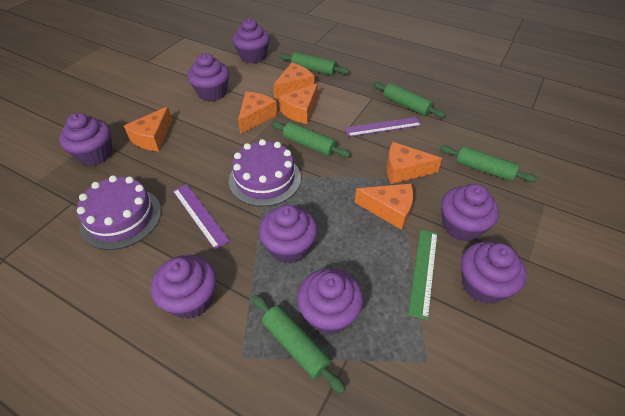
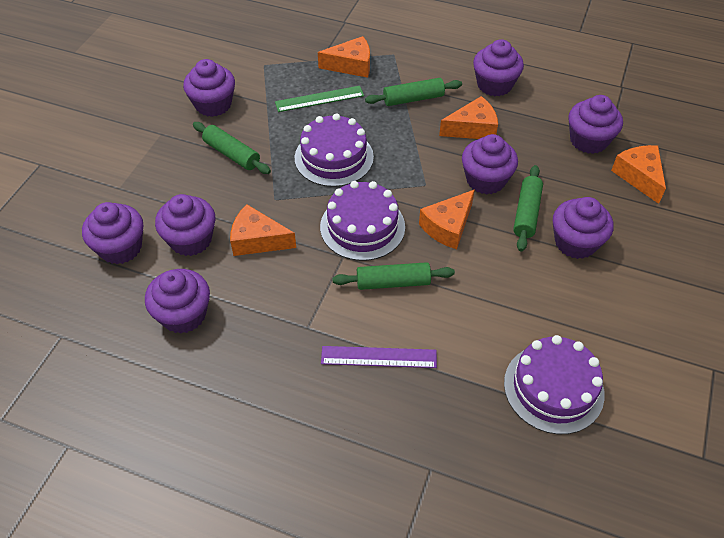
green rolling pin: 5 -> 4
orange cheese: 6 -> 5
purple cake: 2 -> 3
purple ruler: 2 -> 1

